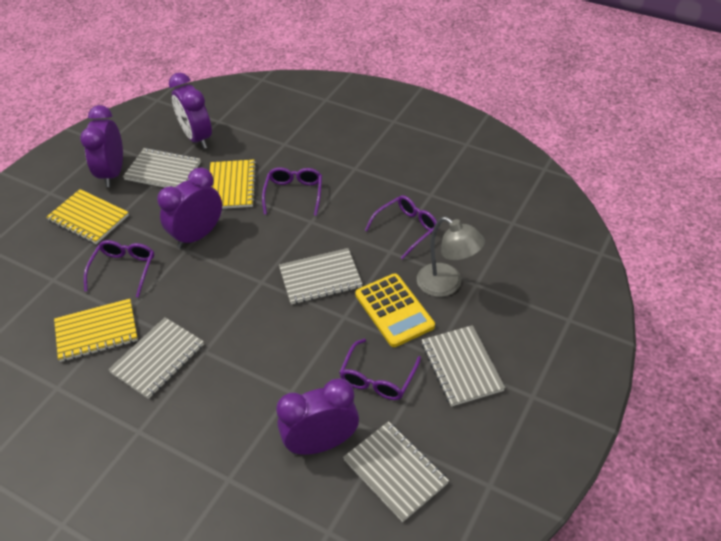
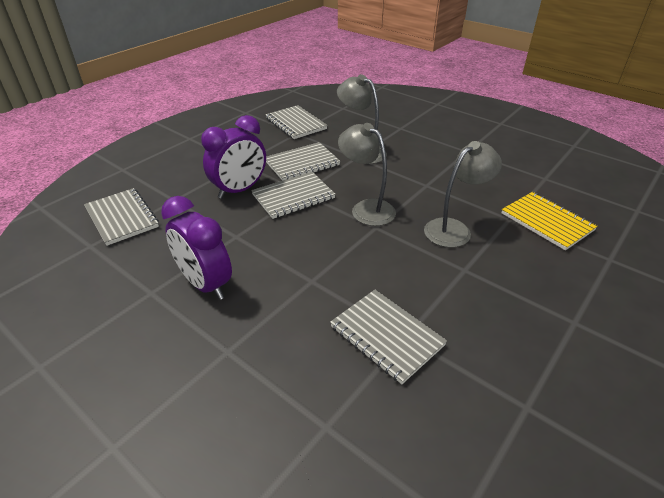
grey lamp: 1 -> 3
purple clock: 4 -> 2
purple glasses: 4 -> 0
yellow calculator: 1 -> 0
yellow notebook: 3 -> 1

